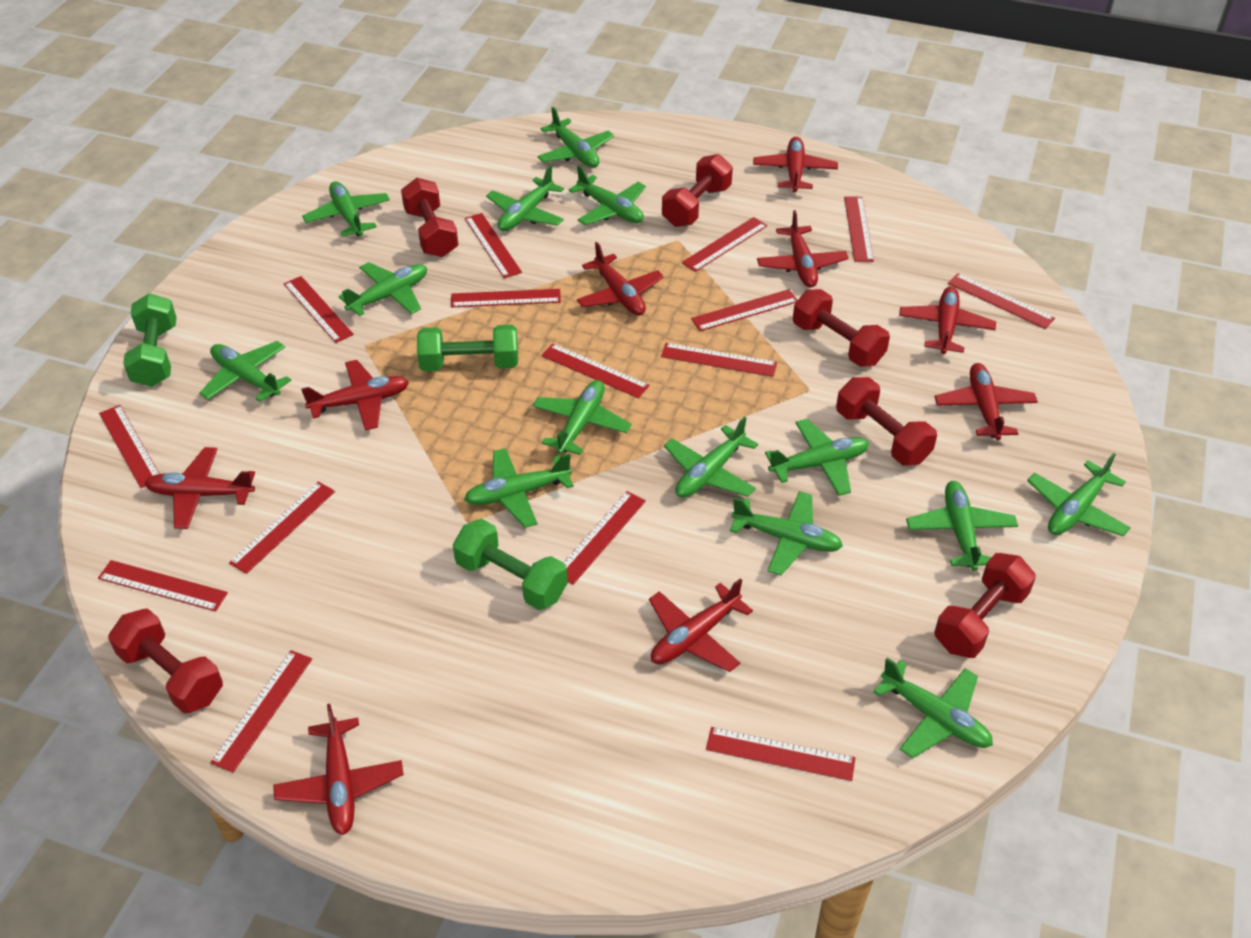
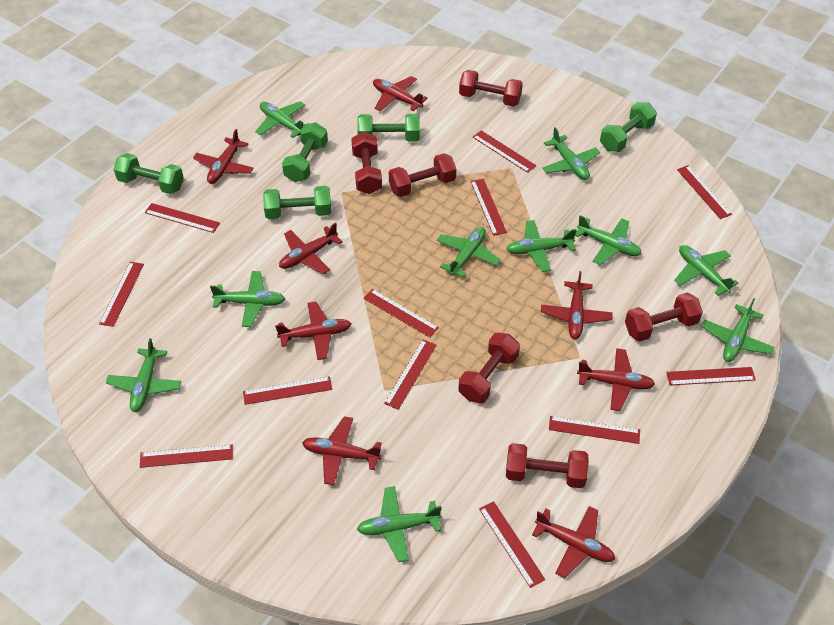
green dumbbell: 3 -> 5
green plane: 14 -> 10
red plane: 9 -> 8
red ruler: 15 -> 12

